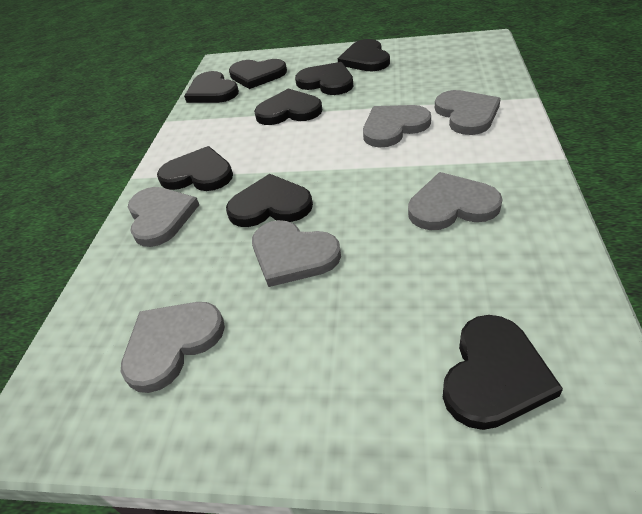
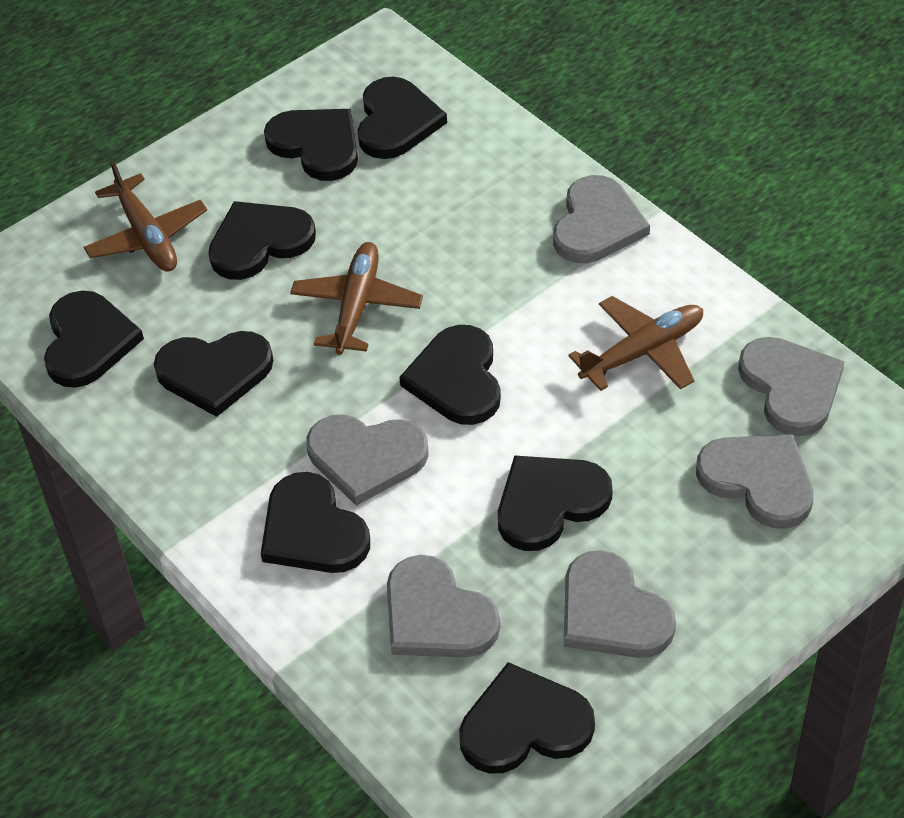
black heart: 8 -> 9
brown plane: 0 -> 3

